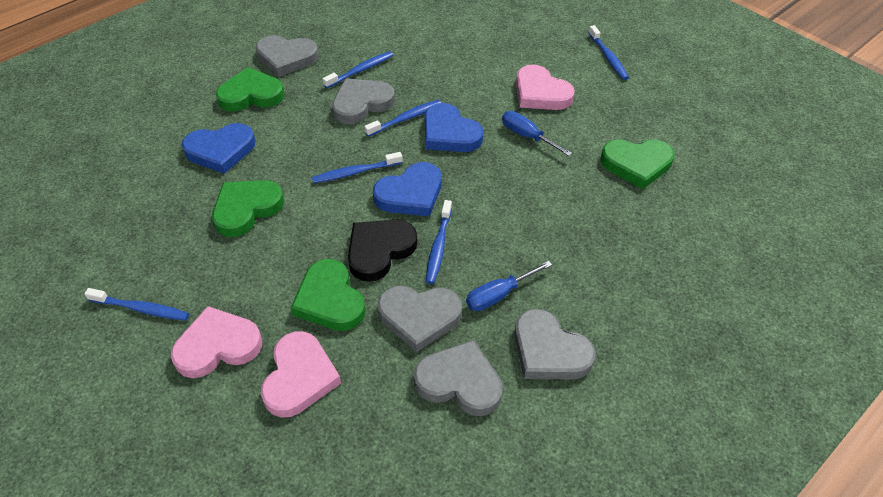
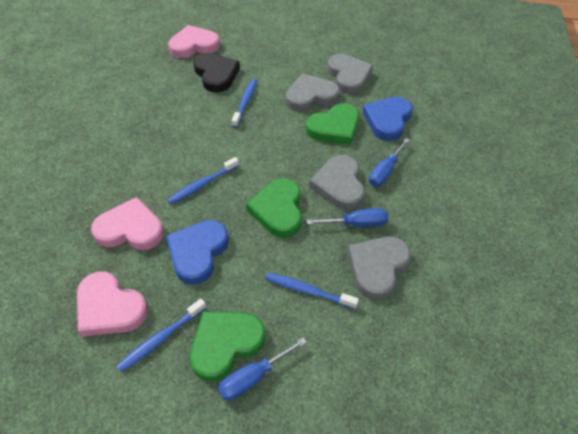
blue heart: 3 -> 2
blue screwdriver: 2 -> 3
blue toothbrush: 6 -> 4
green heart: 4 -> 3
grey heart: 5 -> 4

